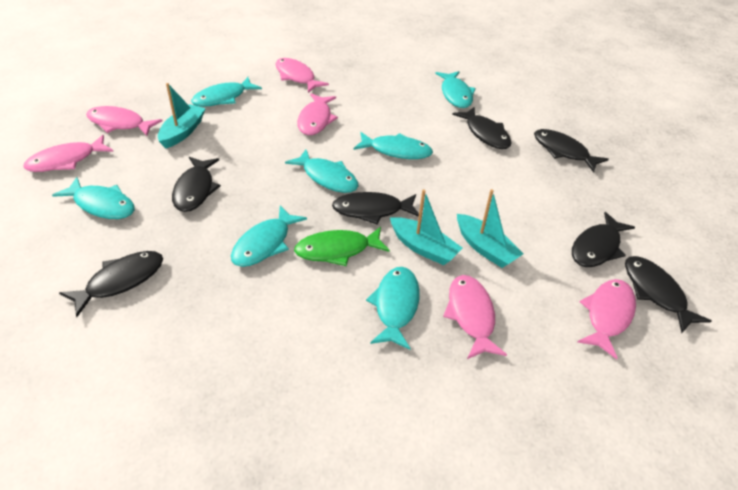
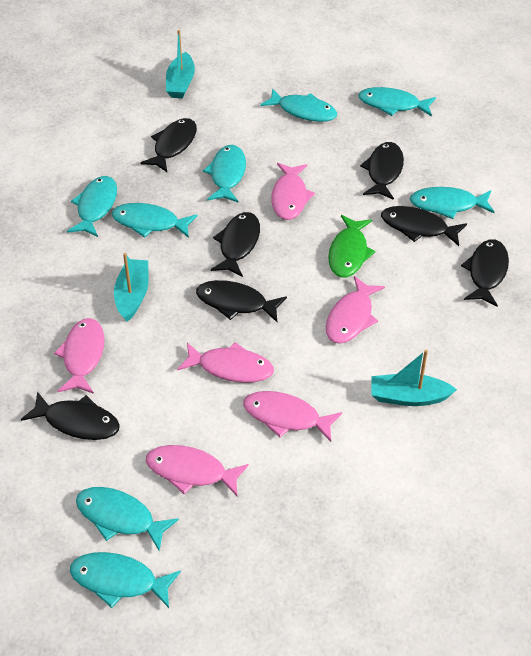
turquoise fish: 7 -> 8

